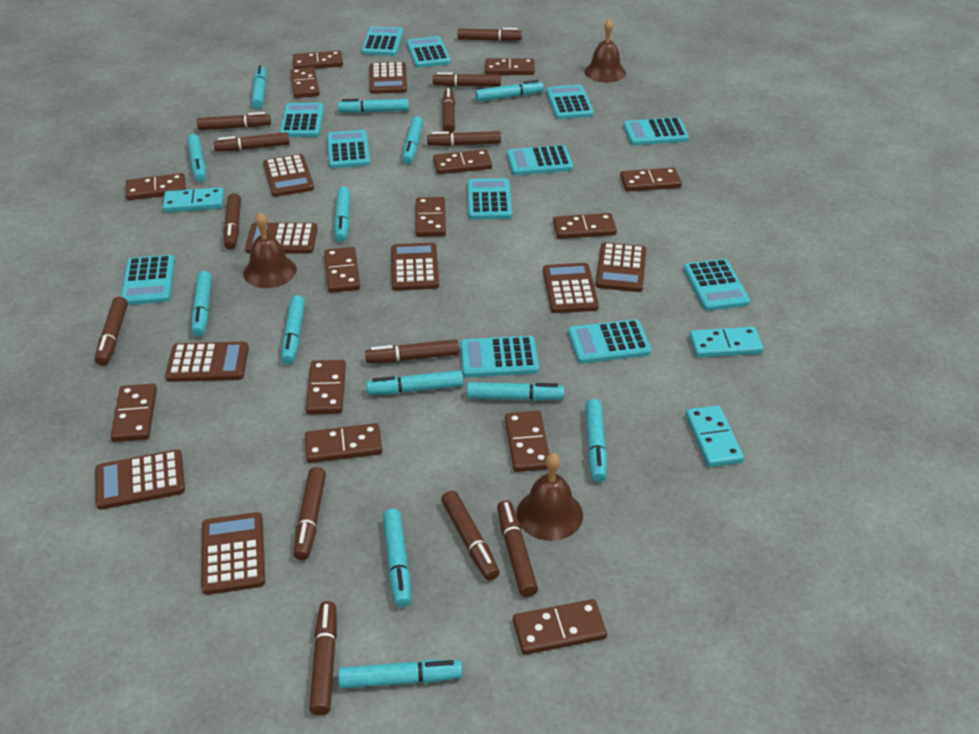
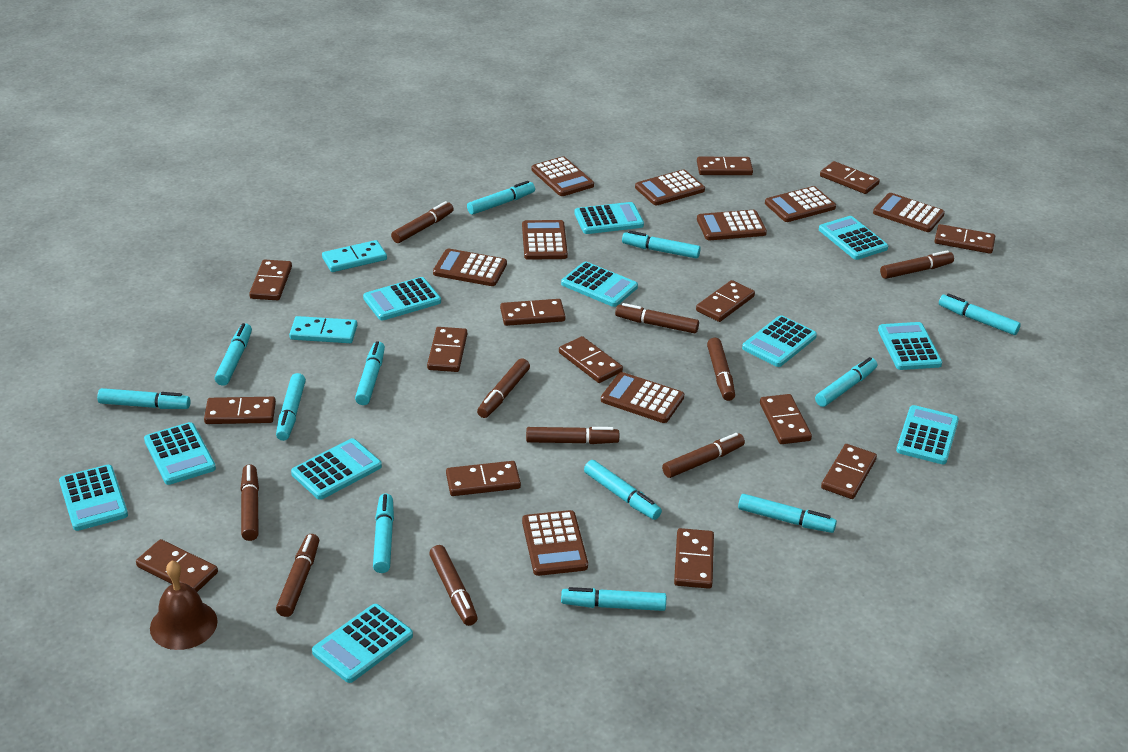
brown bell: 3 -> 1
brown marker: 13 -> 10
turquoise calculator: 12 -> 11
turquoise domino: 3 -> 2
turquoise marker: 13 -> 12

